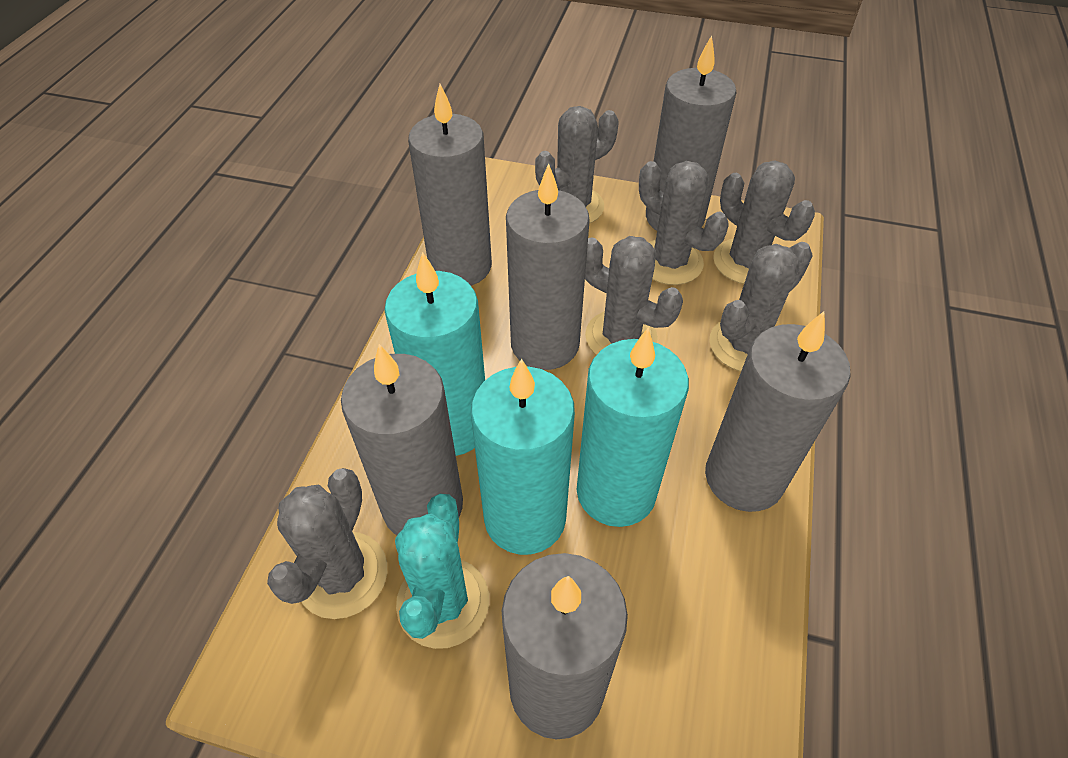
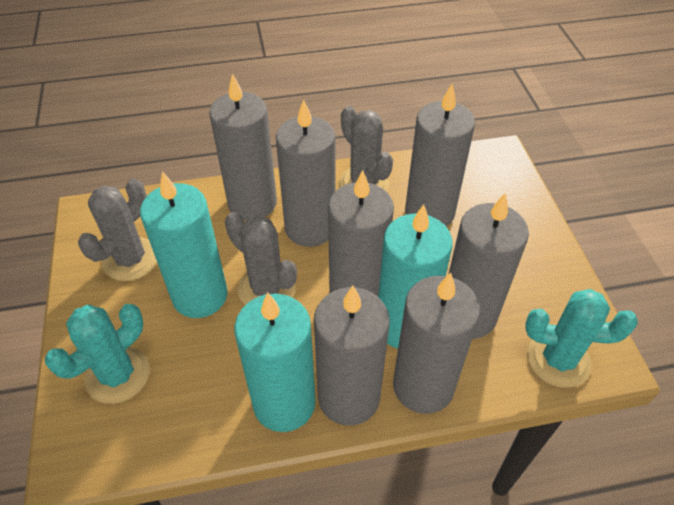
grey cactus: 6 -> 3
grey candle: 6 -> 7
turquoise cactus: 1 -> 2

